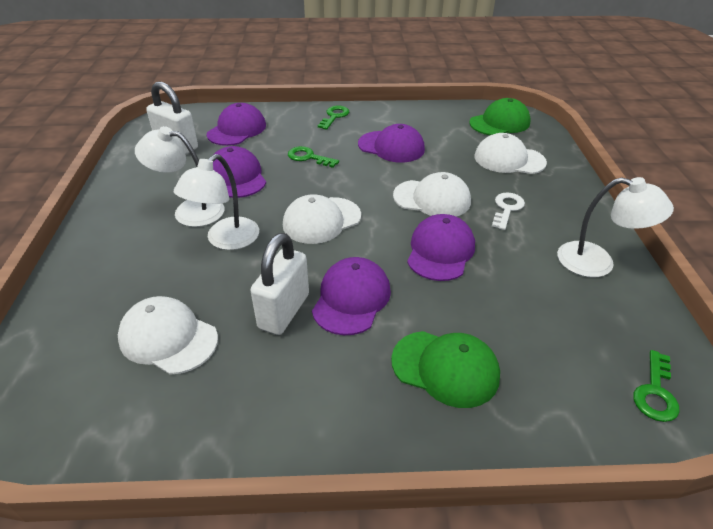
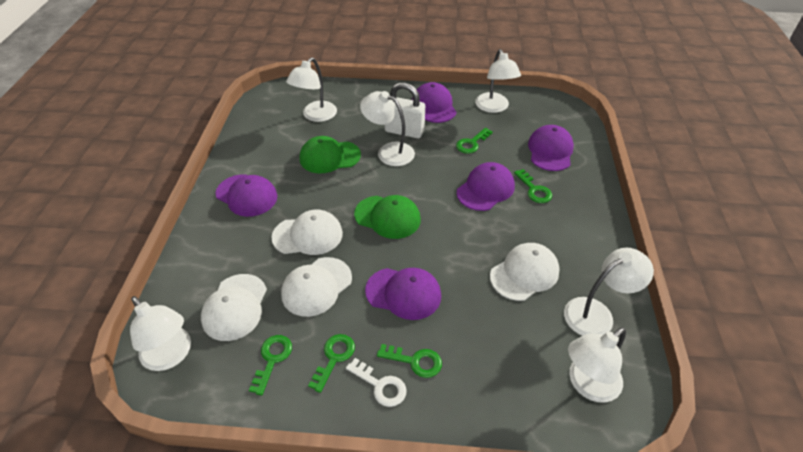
green key: 3 -> 5
white lamp: 3 -> 6
white padlock: 2 -> 1

